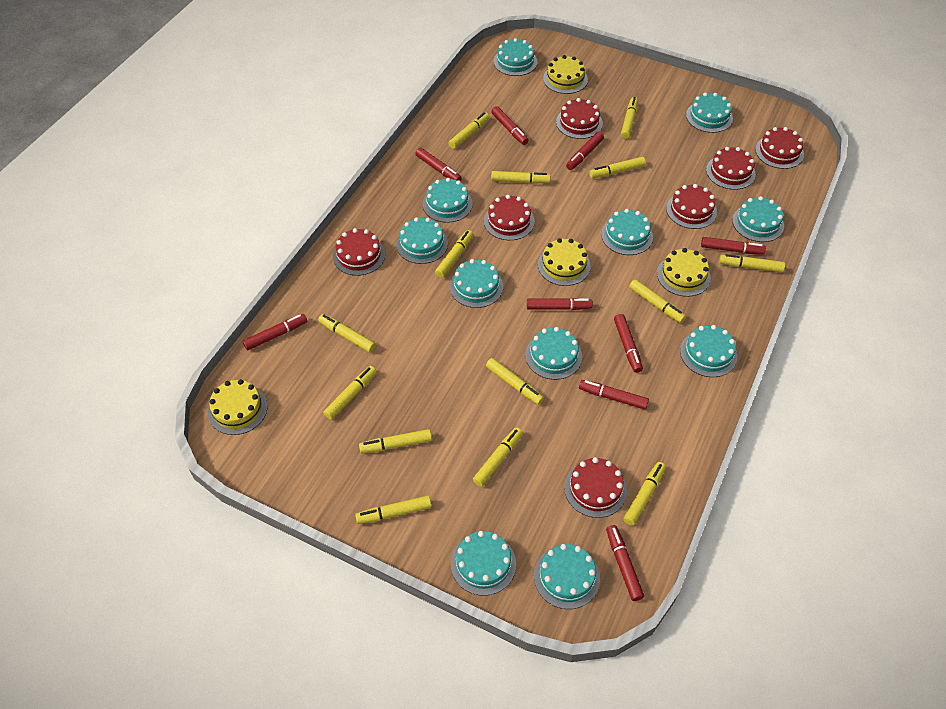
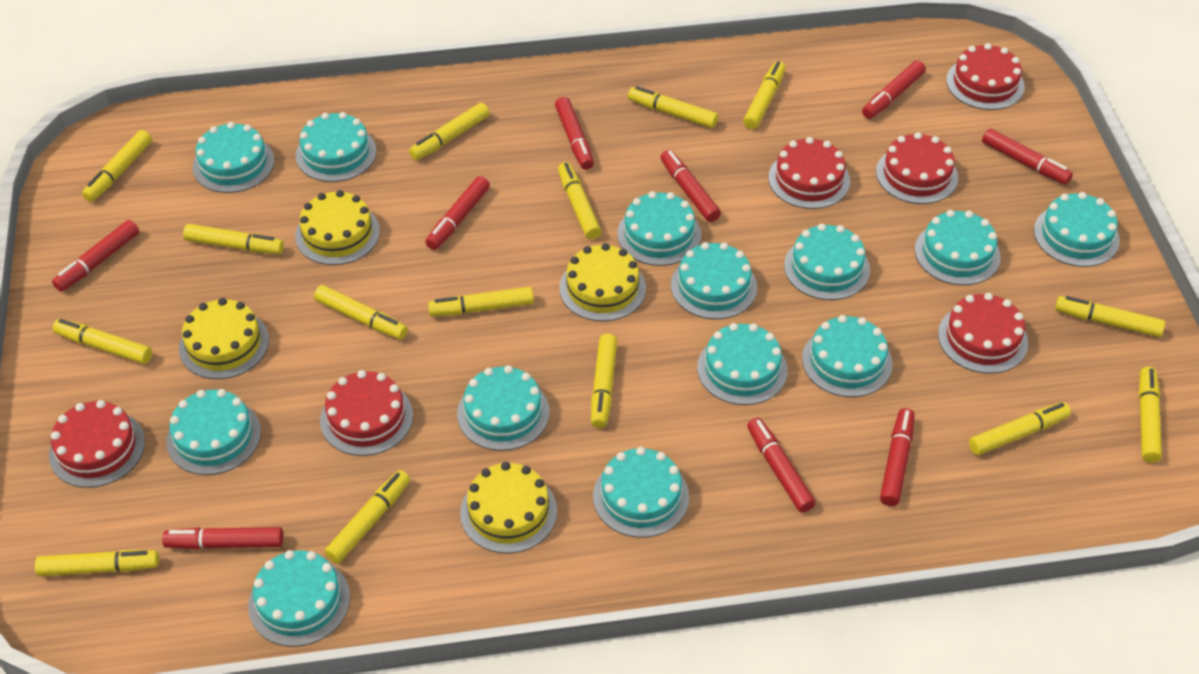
red cake: 7 -> 6
turquoise cake: 11 -> 13
yellow marker: 14 -> 15

